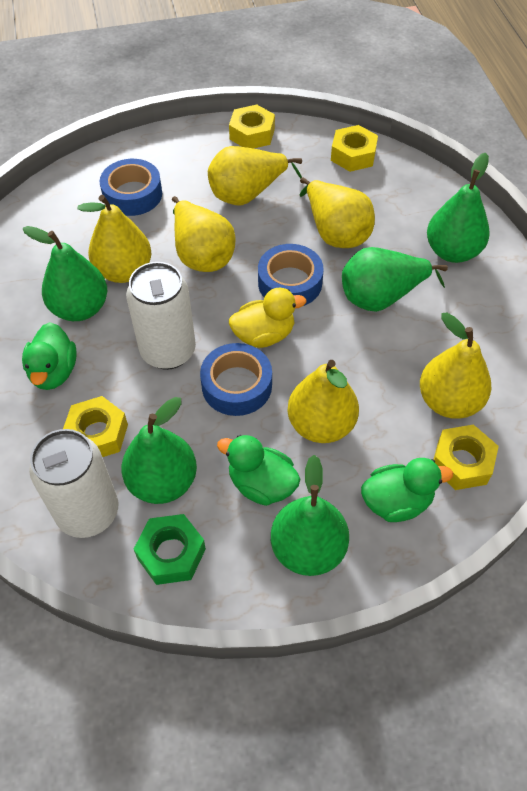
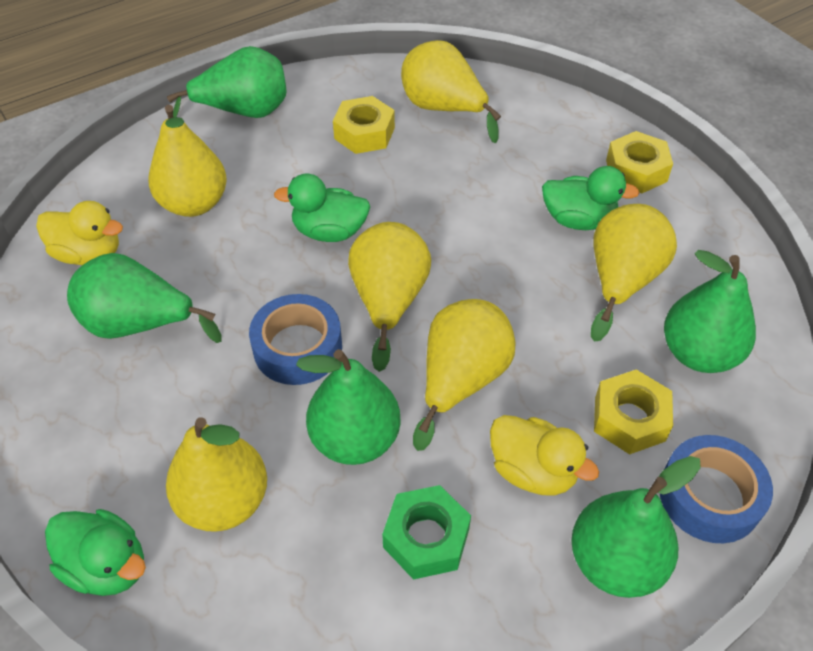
blue tape: 3 -> 2
white can: 2 -> 0
yellow duck: 1 -> 2
yellow nut: 4 -> 3

